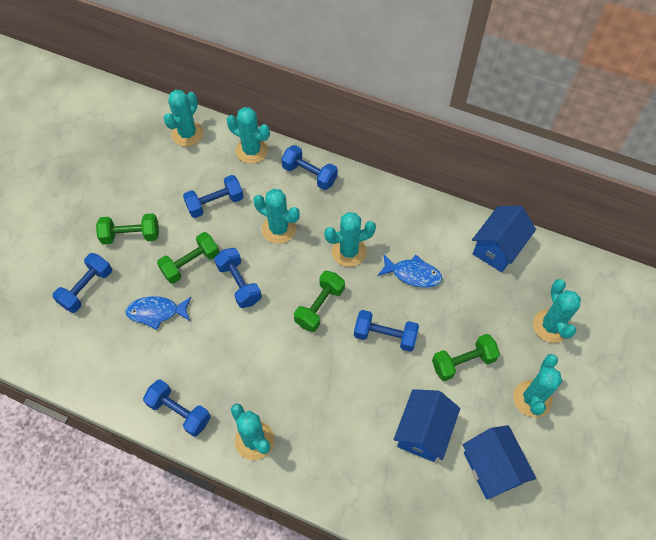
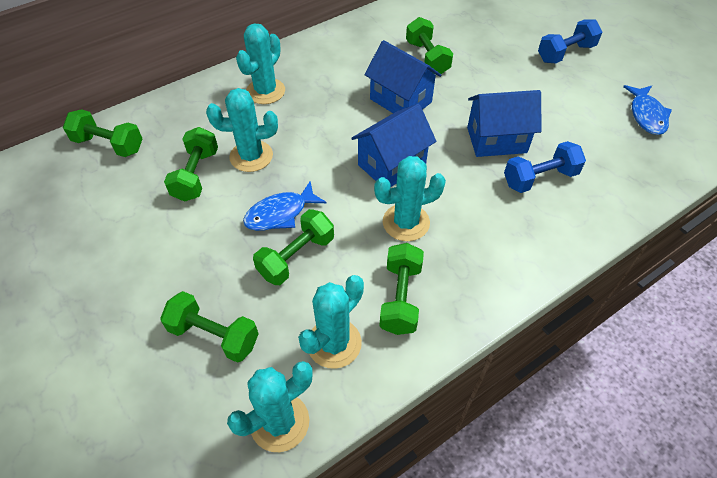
blue dumbbell: 6 -> 2
green dumbbell: 4 -> 6
turquoise cactus: 7 -> 5

